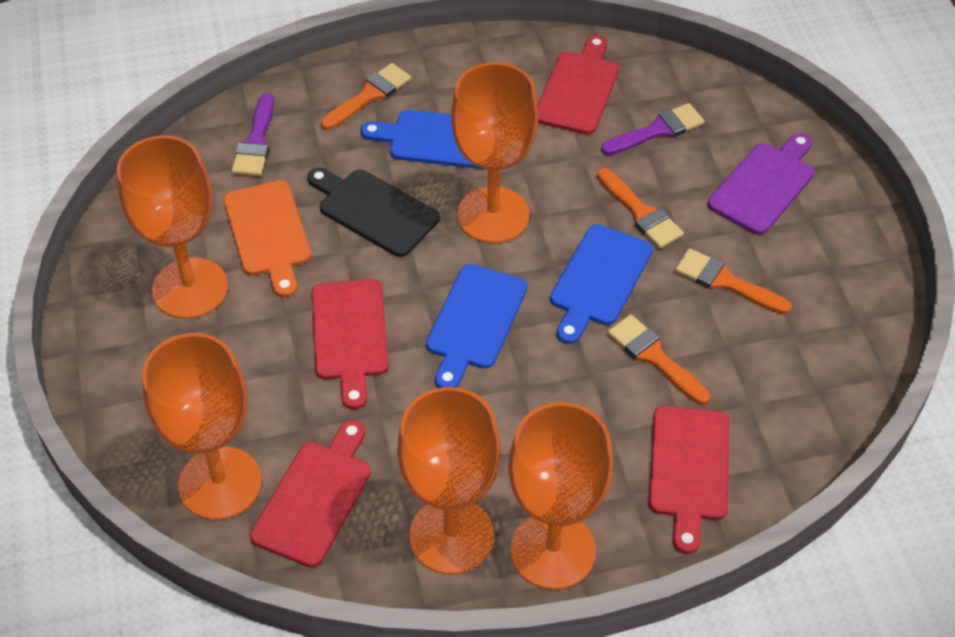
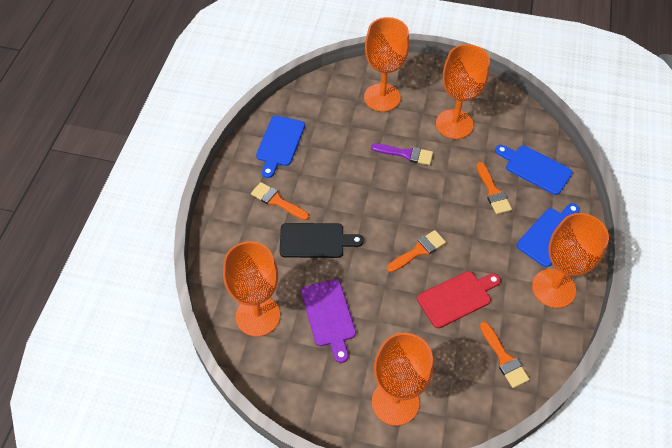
orange cutting board: 1 -> 0
purple brush: 2 -> 1
red cutting board: 4 -> 1

